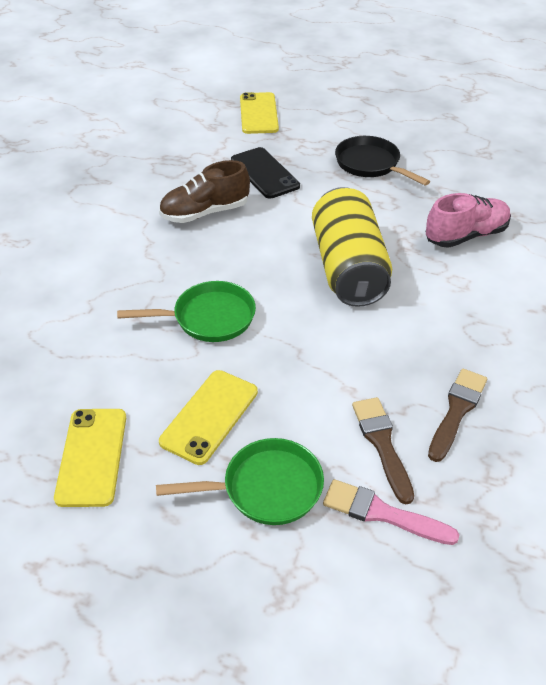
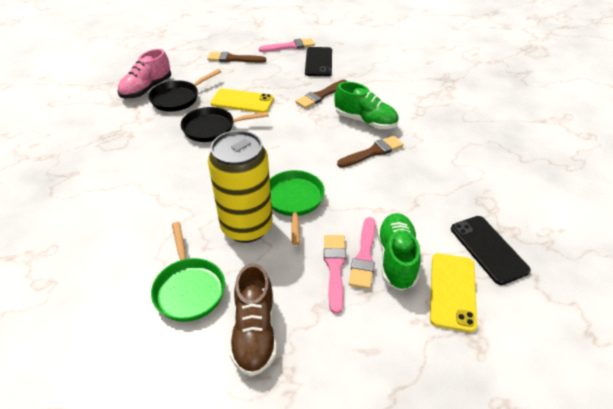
black pan: 1 -> 2
black phone: 1 -> 2
brown brush: 2 -> 3
green shoe: 0 -> 2
pink brush: 1 -> 3
yellow phone: 3 -> 2

